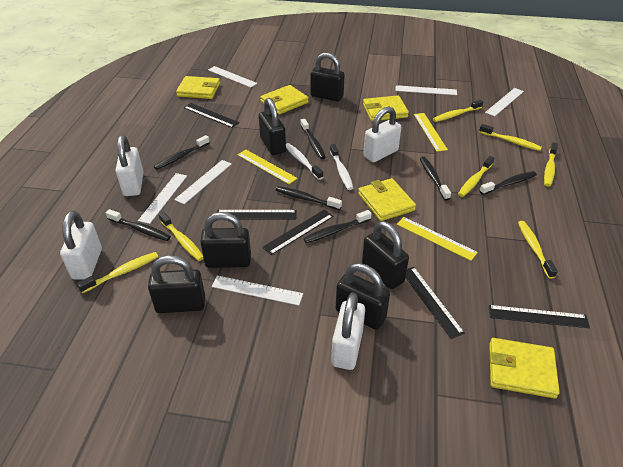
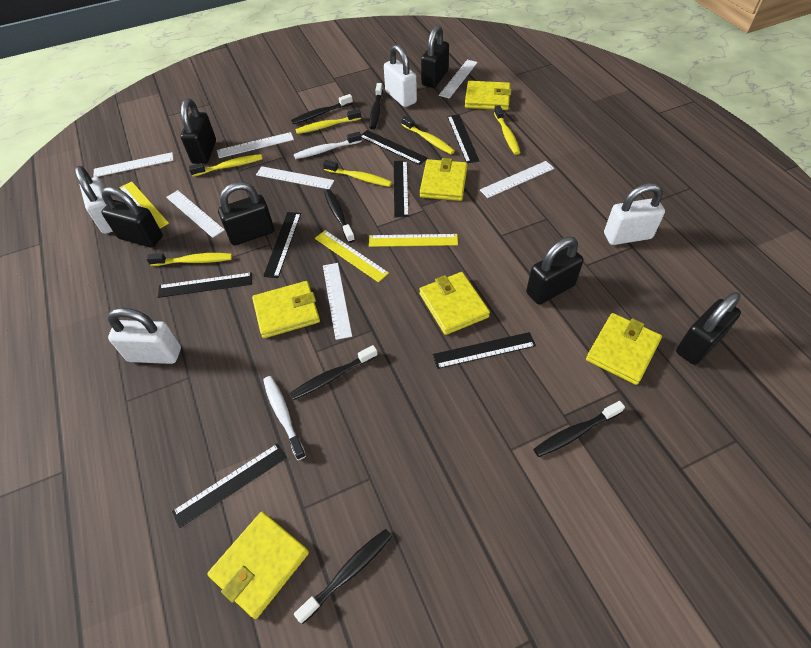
black ruler: 5 -> 7
black toothbrush: 7 -> 6
white ruler: 6 -> 7
yellow toothbrush: 7 -> 6
yellow wallet: 5 -> 6

